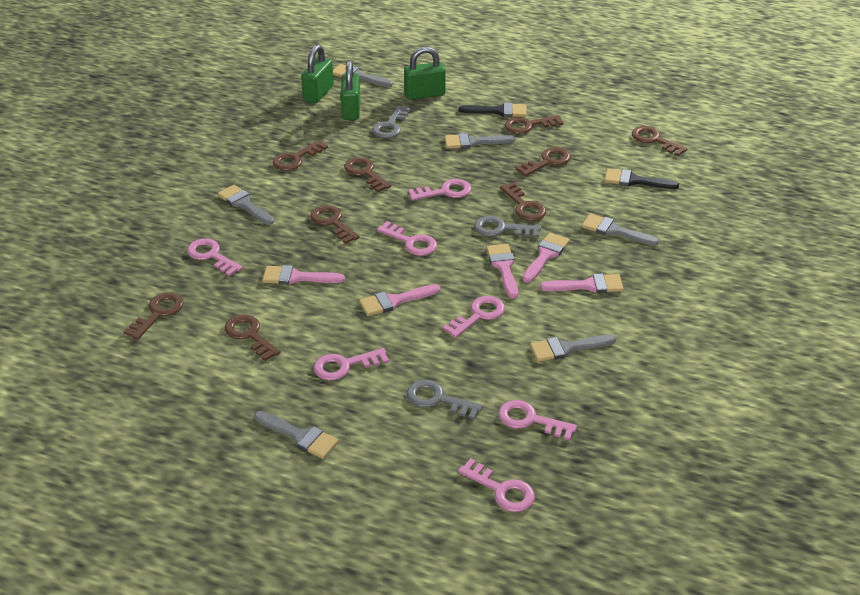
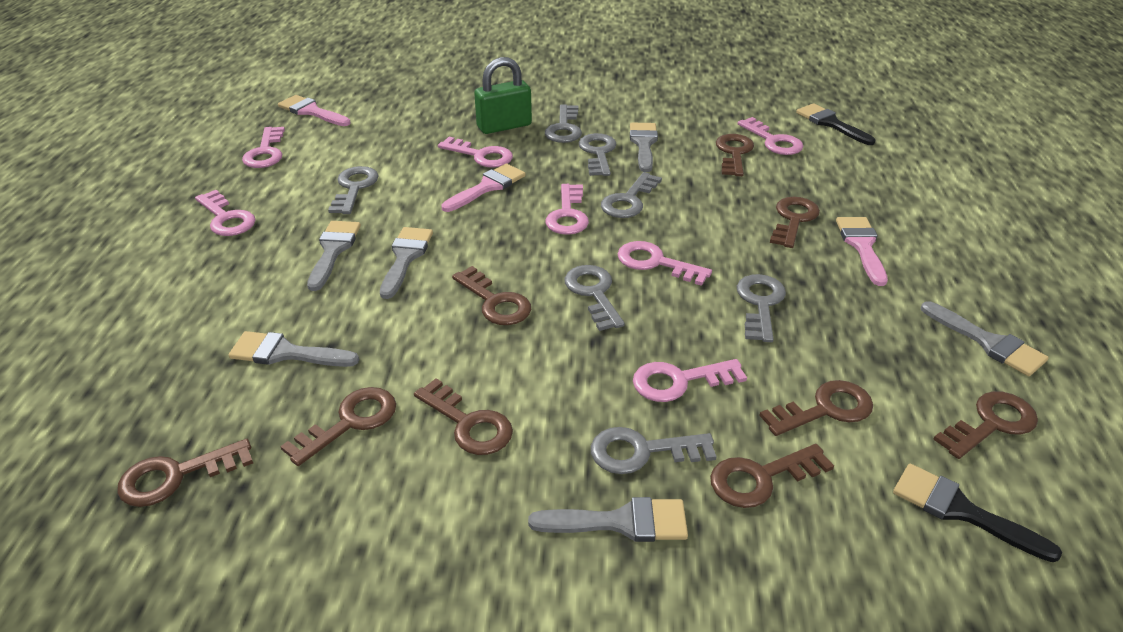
green padlock: 3 -> 1
grey key: 3 -> 7
pink brush: 5 -> 3

